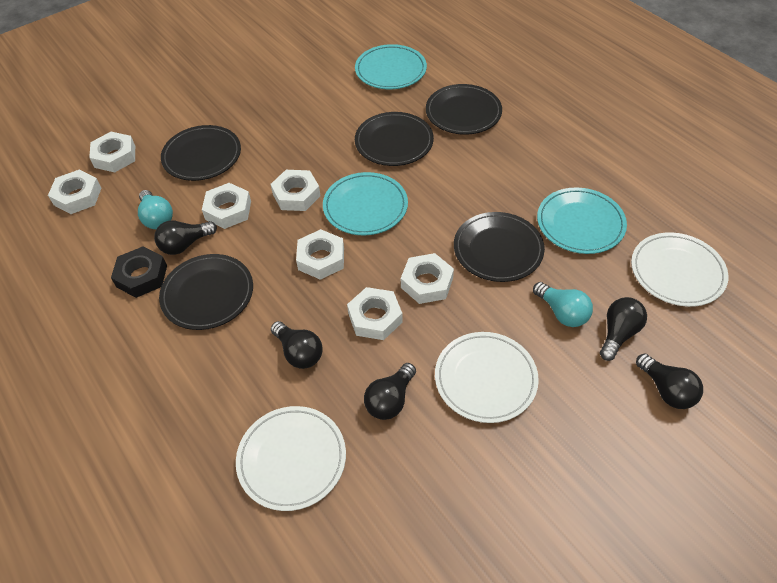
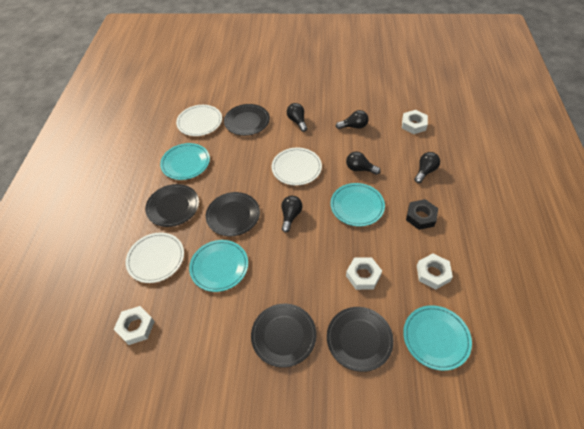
turquoise light bulb: 2 -> 0
turquoise plate: 3 -> 4
white nut: 7 -> 4

